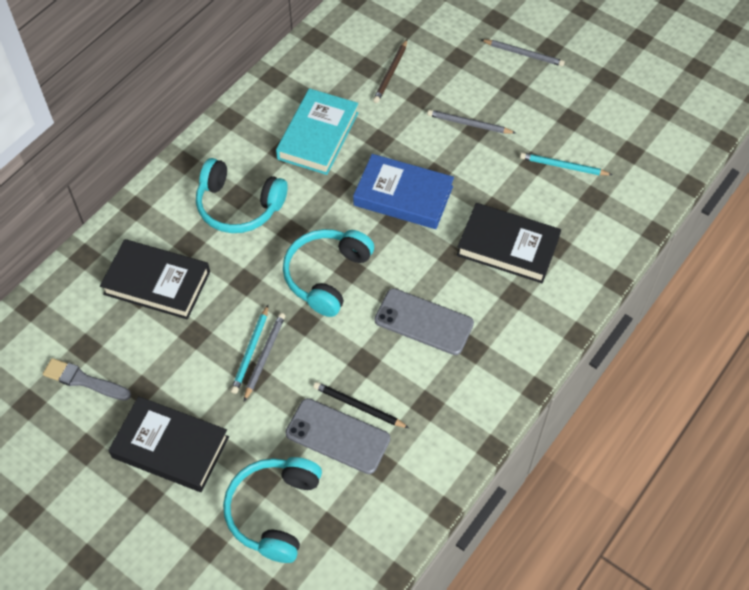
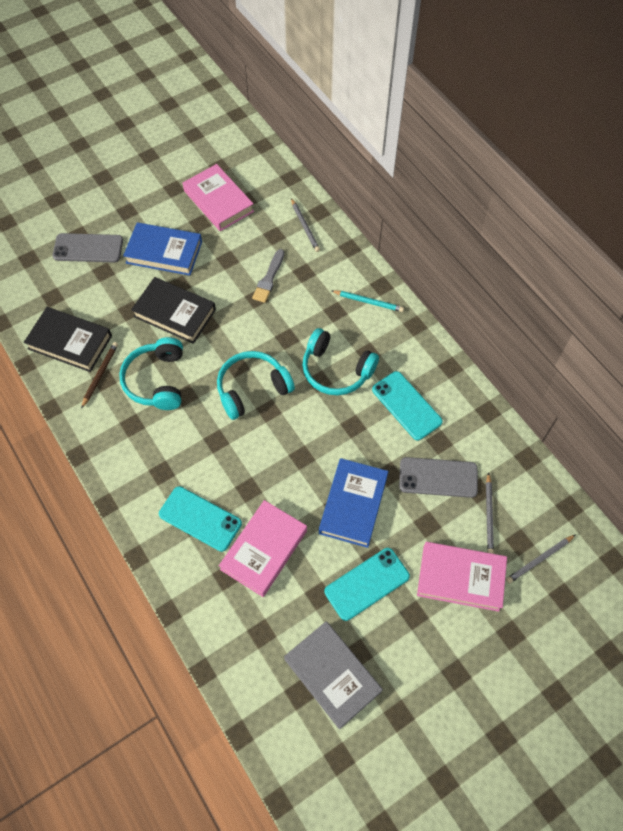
black book: 3 -> 2
black pencil: 1 -> 0
blue book: 1 -> 2
grey book: 0 -> 1
pink book: 0 -> 3
turquoise book: 1 -> 0
turquoise pencil: 2 -> 1
turquoise phone: 0 -> 3

